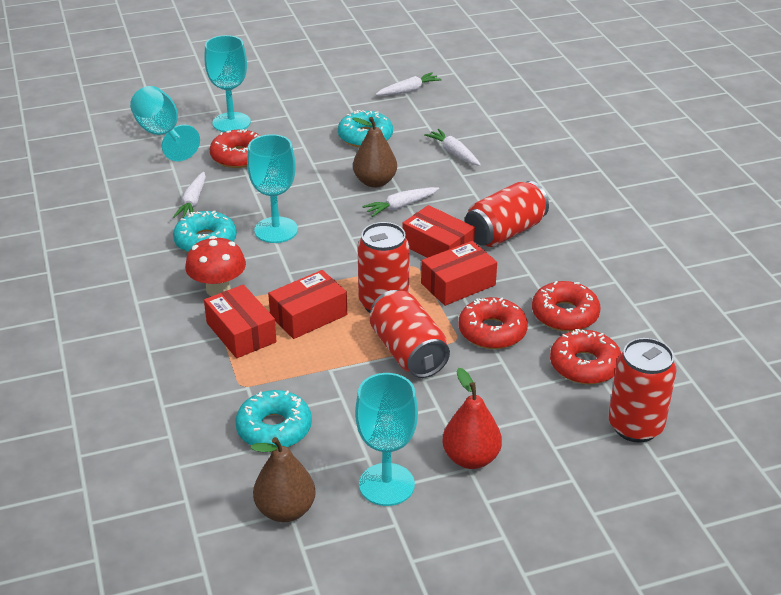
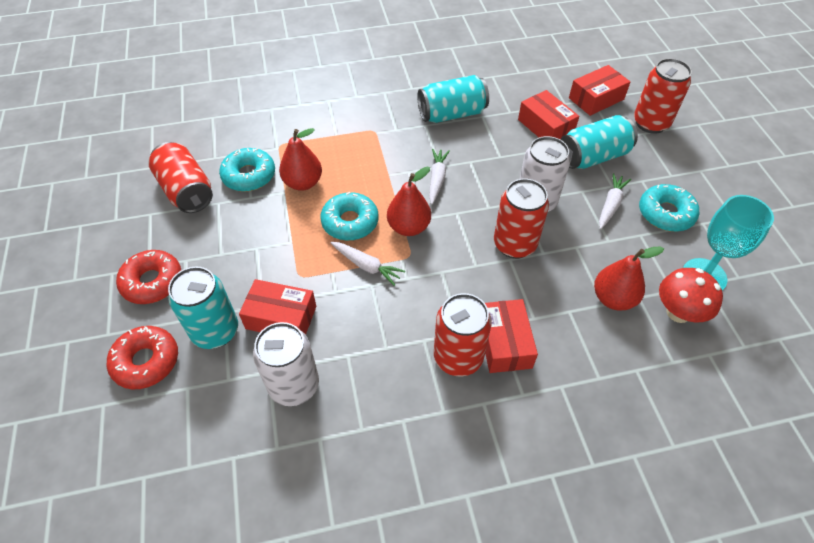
brown pear: 2 -> 0
red donut: 4 -> 2
red pear: 1 -> 3
turquoise can: 0 -> 3
turquoise goblet: 4 -> 1
white can: 0 -> 2
white carrot: 4 -> 3

